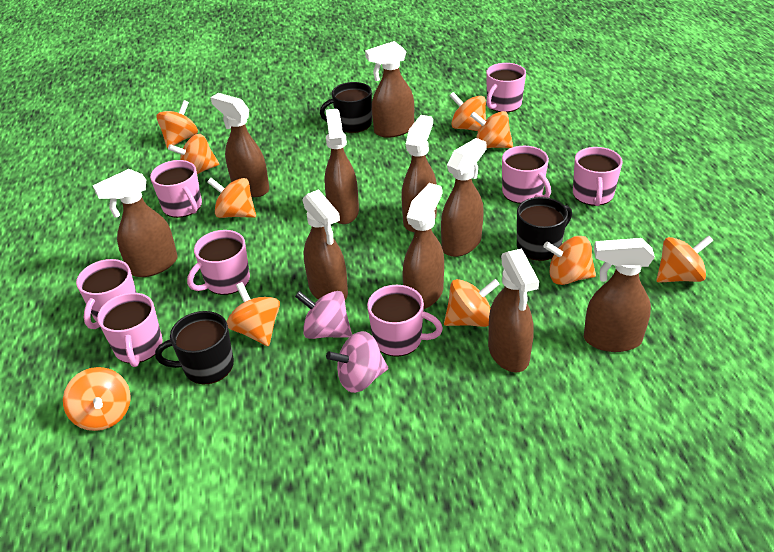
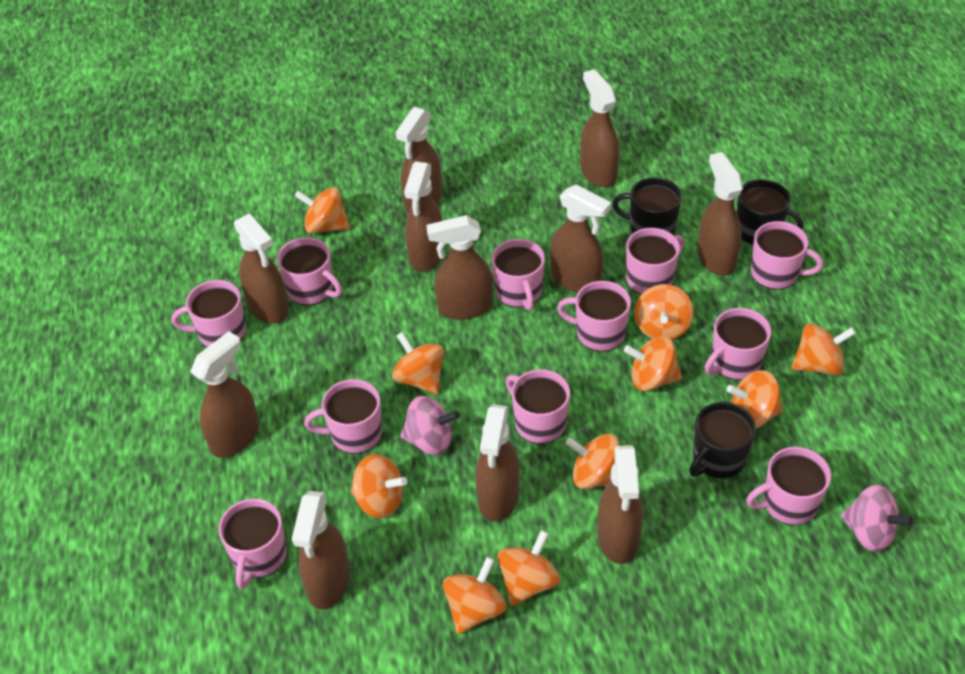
brown spray bottle: 10 -> 11
pink mug: 8 -> 11

